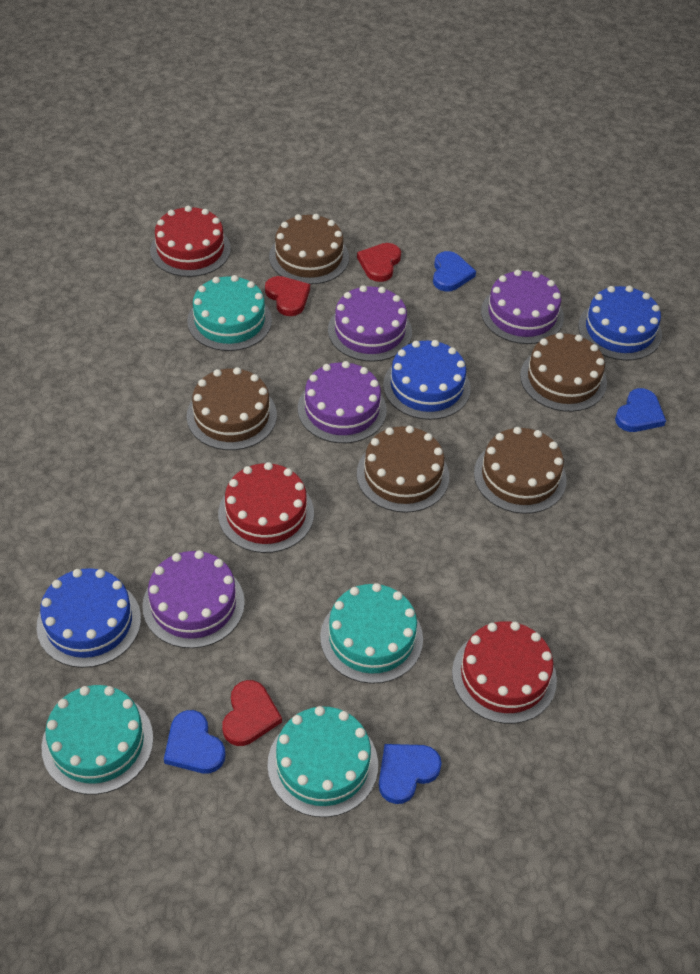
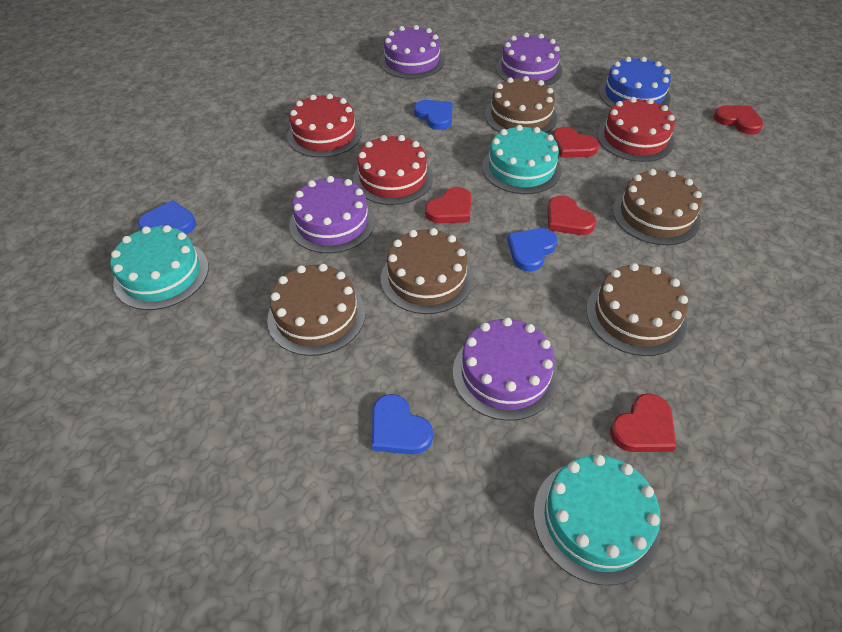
blue cake: 3 -> 1
red heart: 3 -> 5
turquoise cake: 4 -> 3

